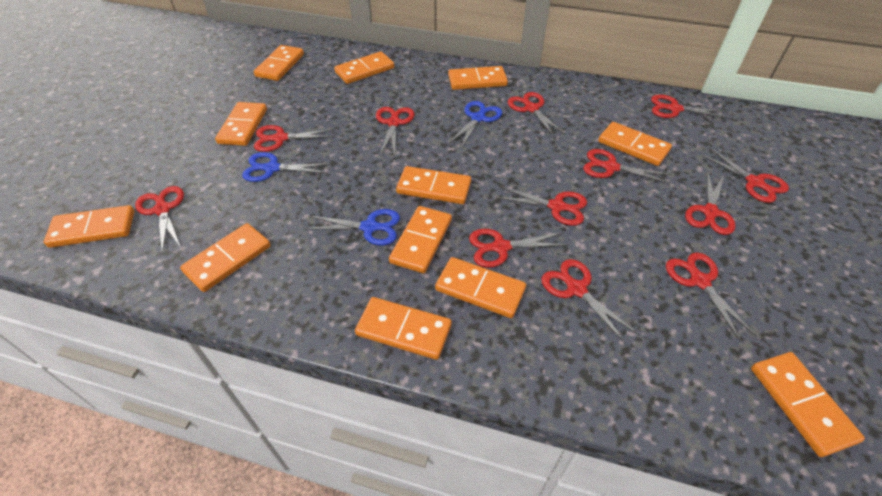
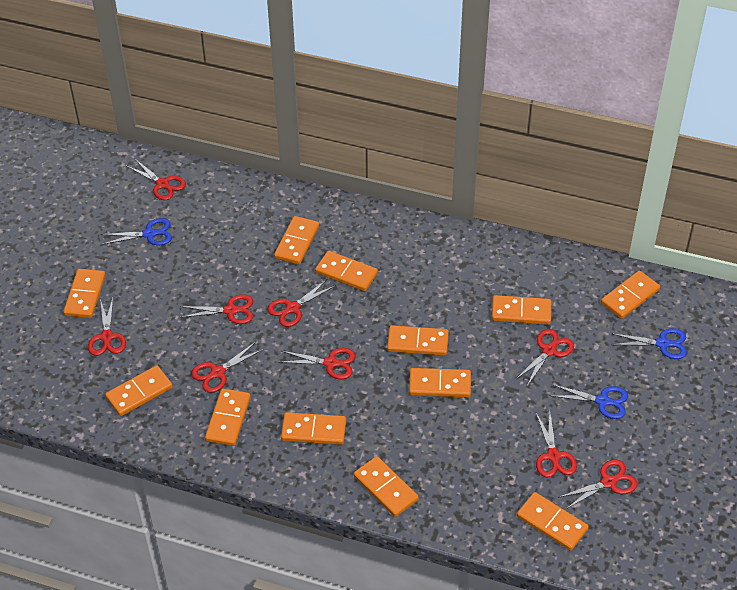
red scissors: 12 -> 9

